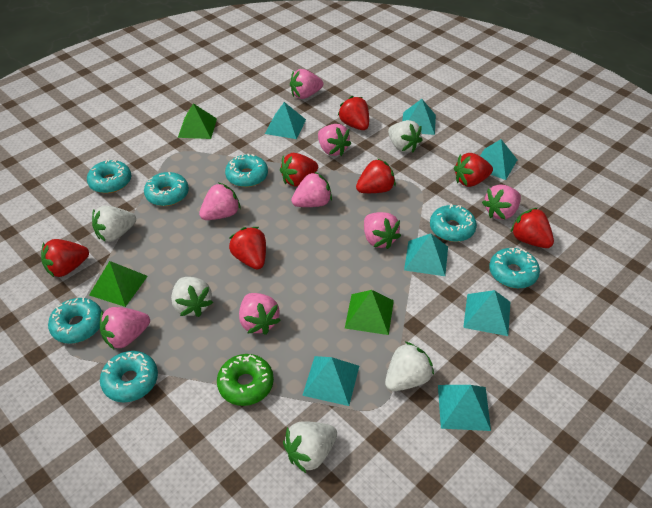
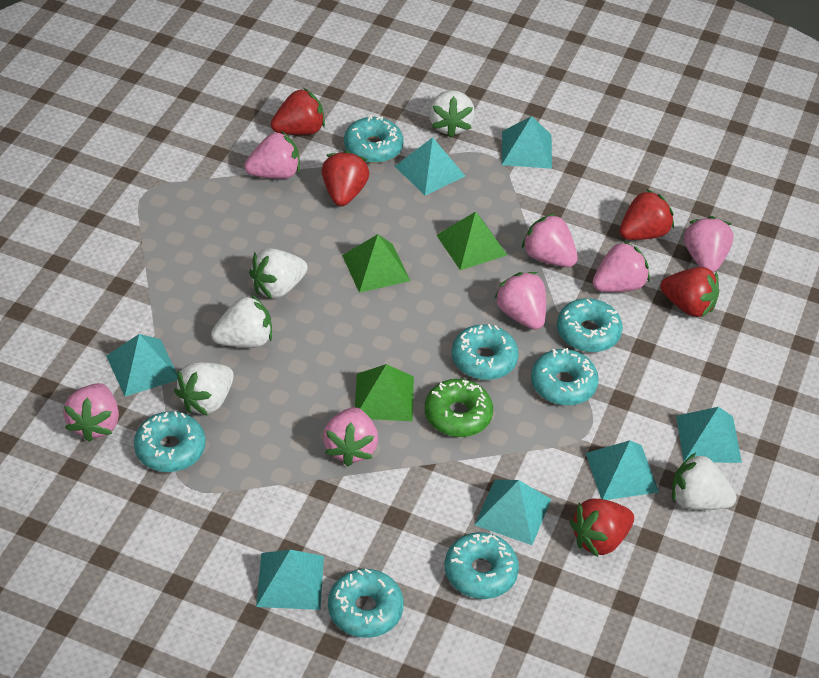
pink strawberry: 8 -> 7
red strawberry: 7 -> 5

